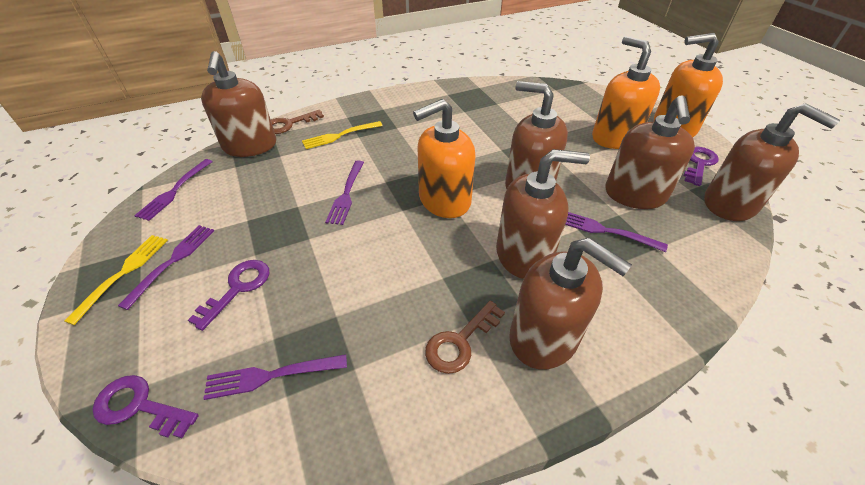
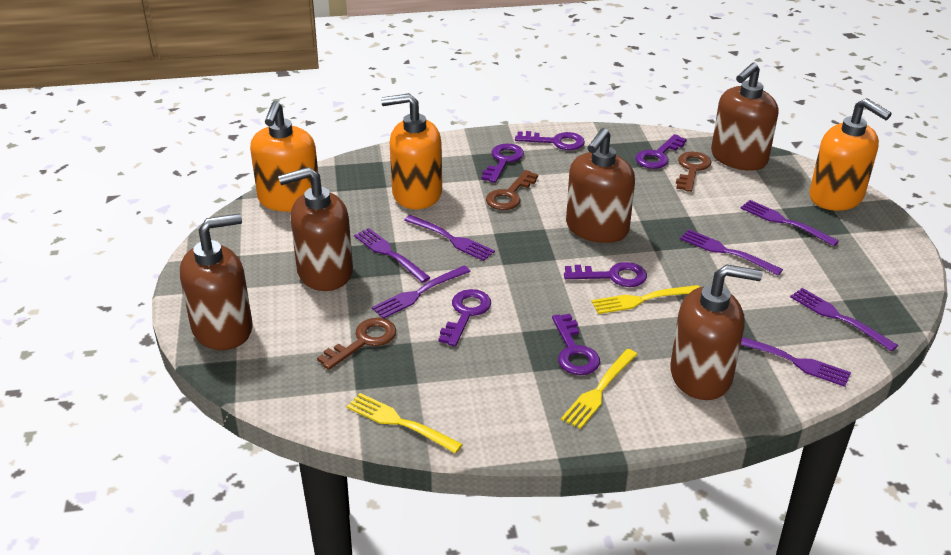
brown key: 2 -> 3
brown soap dispenser: 6 -> 5
purple fork: 5 -> 7
purple key: 3 -> 6
yellow fork: 2 -> 3

